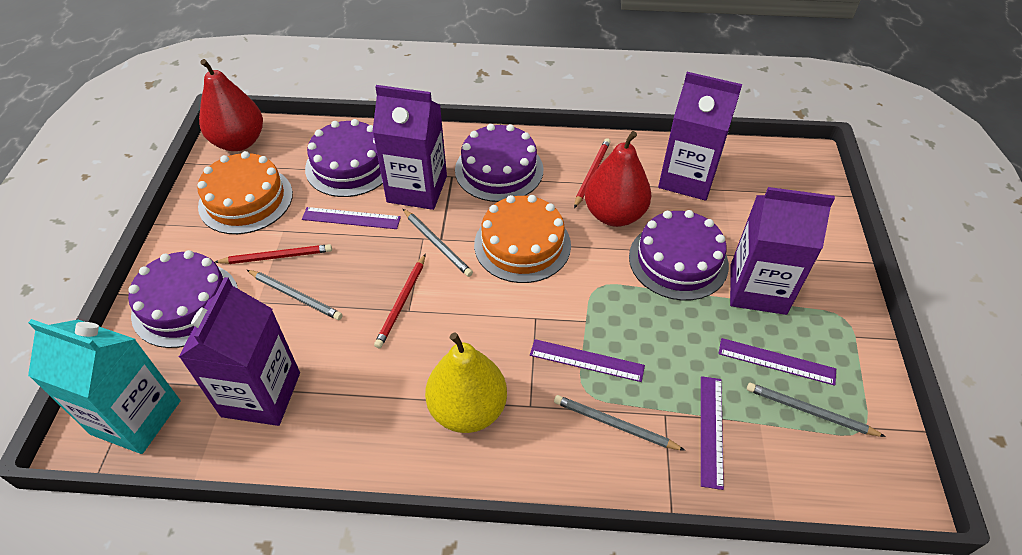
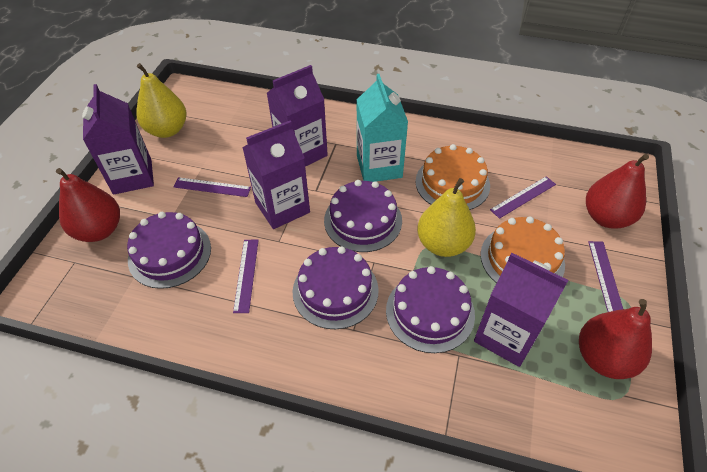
grey pencil: 4 -> 0
red pear: 2 -> 3
red pencil: 3 -> 0
yellow pear: 1 -> 2

